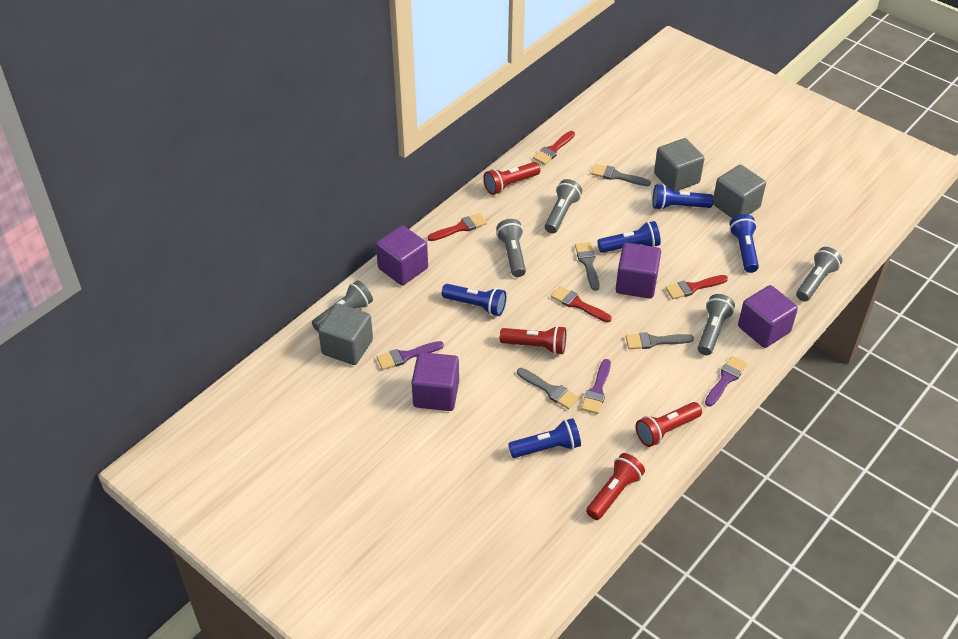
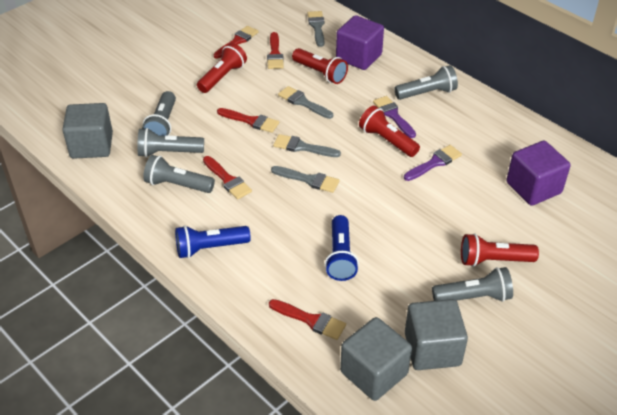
blue flashlight: 5 -> 2
purple brush: 3 -> 2
purple cube: 4 -> 2
red brush: 4 -> 5

